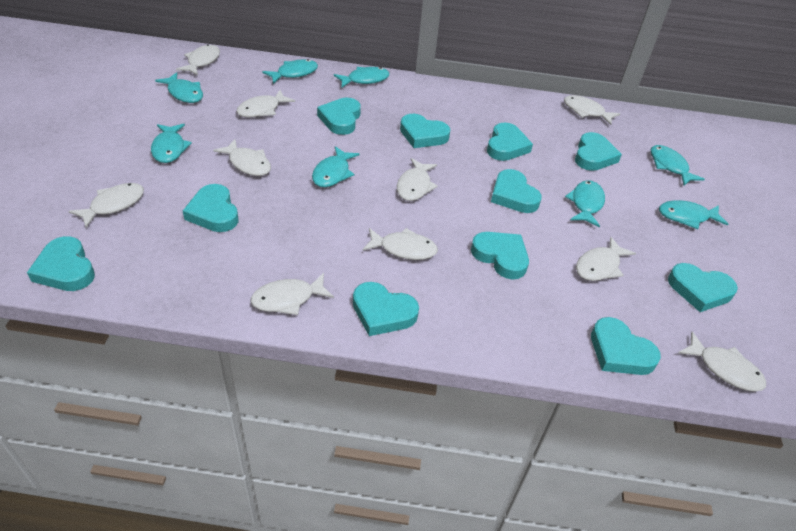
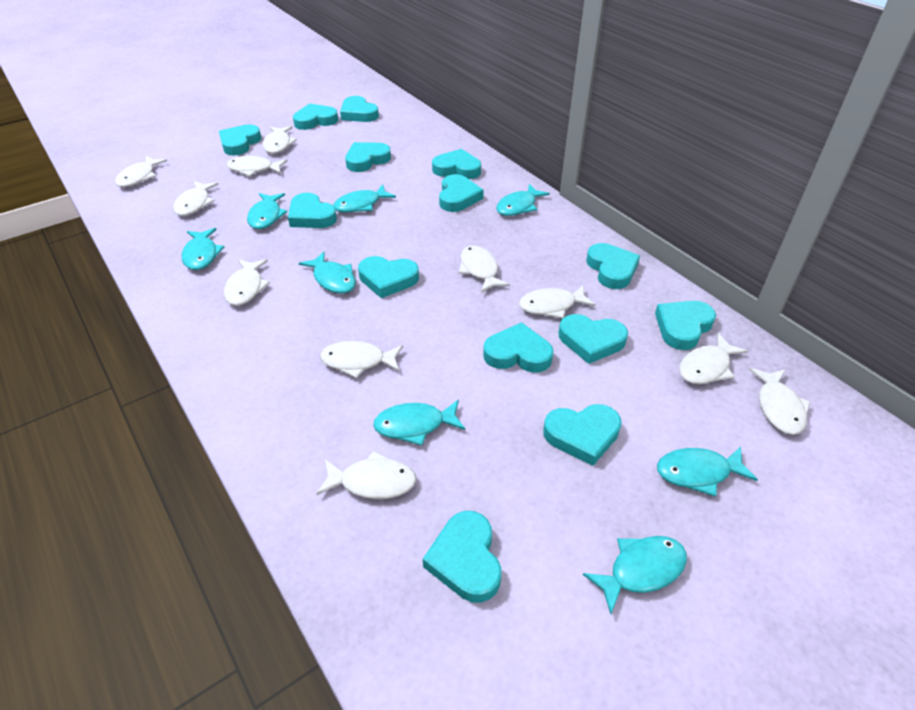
turquoise heart: 11 -> 14
white fish: 10 -> 11

